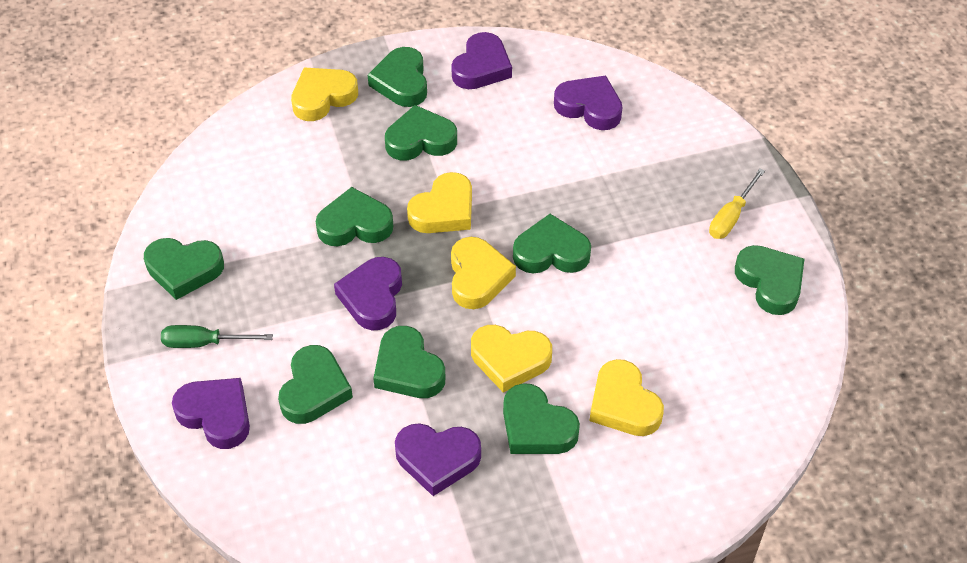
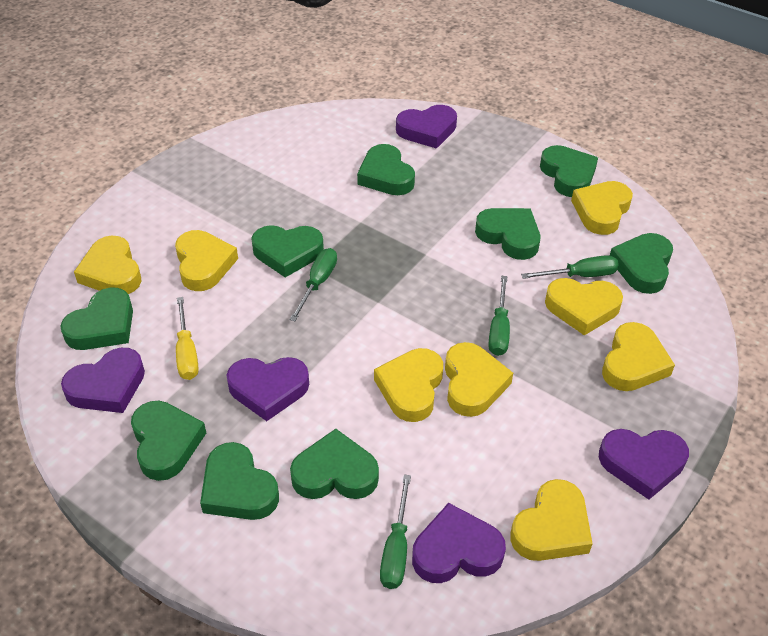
green screwdriver: 1 -> 4
yellow heart: 5 -> 8

